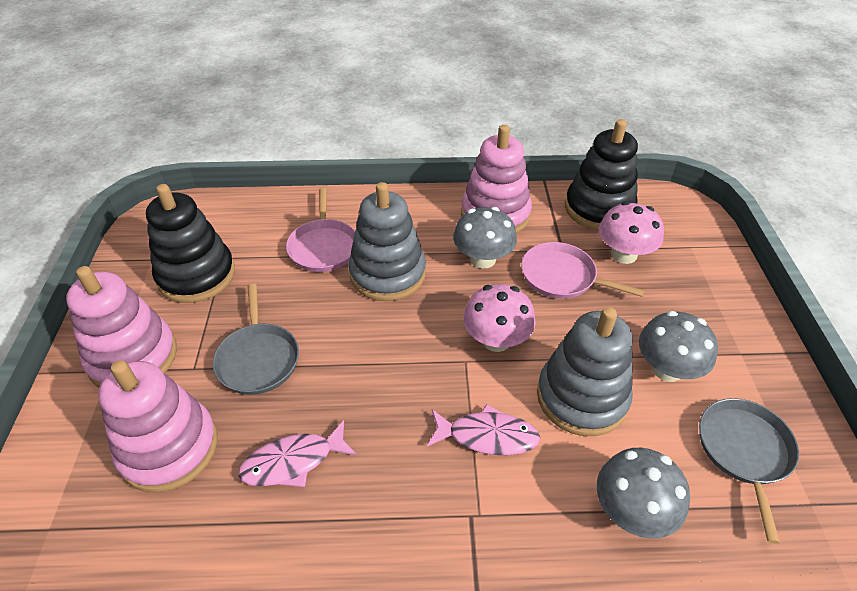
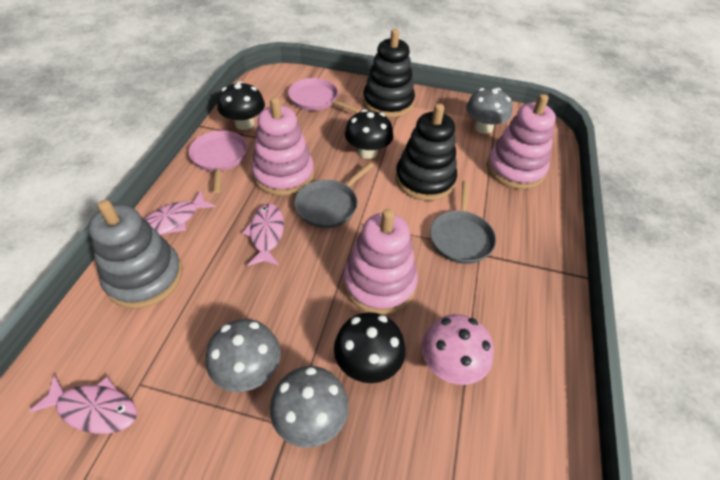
black mushroom: 0 -> 3
grey stacking toy: 2 -> 1
pink fish: 2 -> 3
pink mushroom: 2 -> 1

